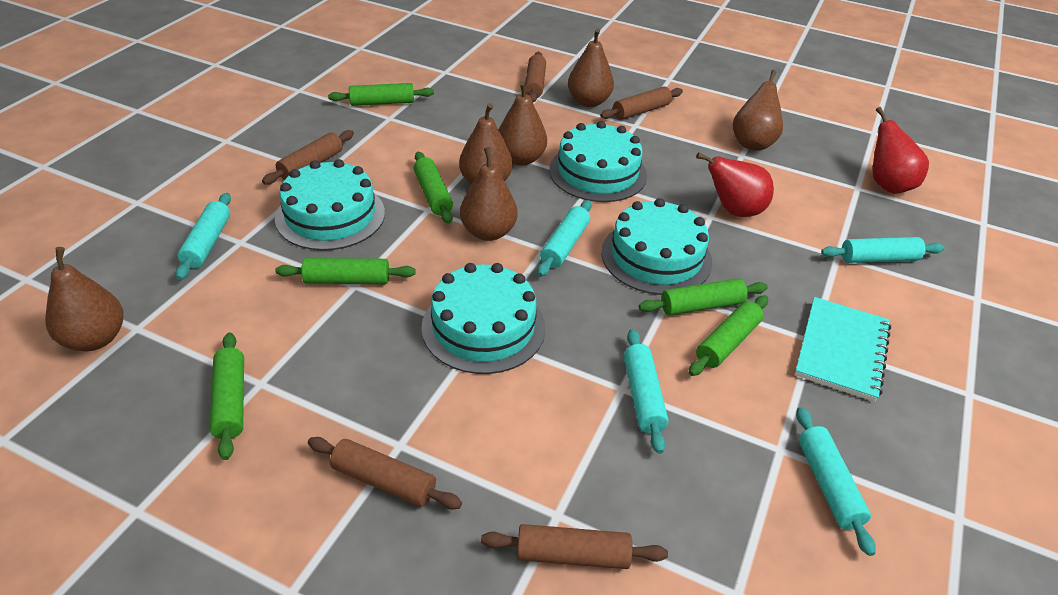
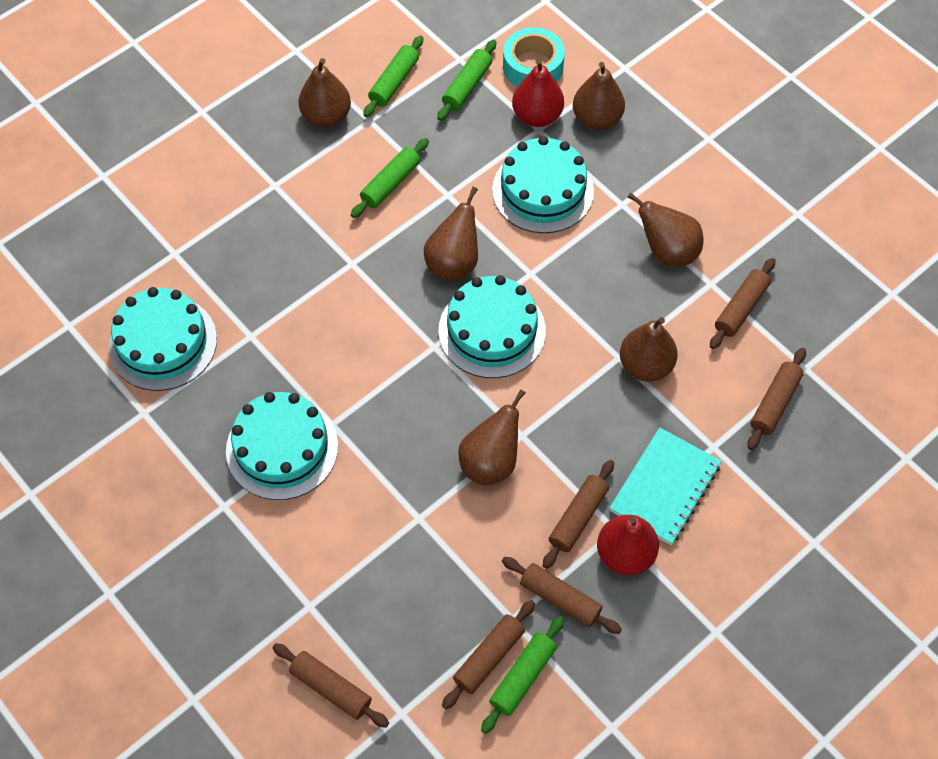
brown rolling pin: 5 -> 6
green rolling pin: 6 -> 4
turquoise rolling pin: 5 -> 0
turquoise tape: 0 -> 1

